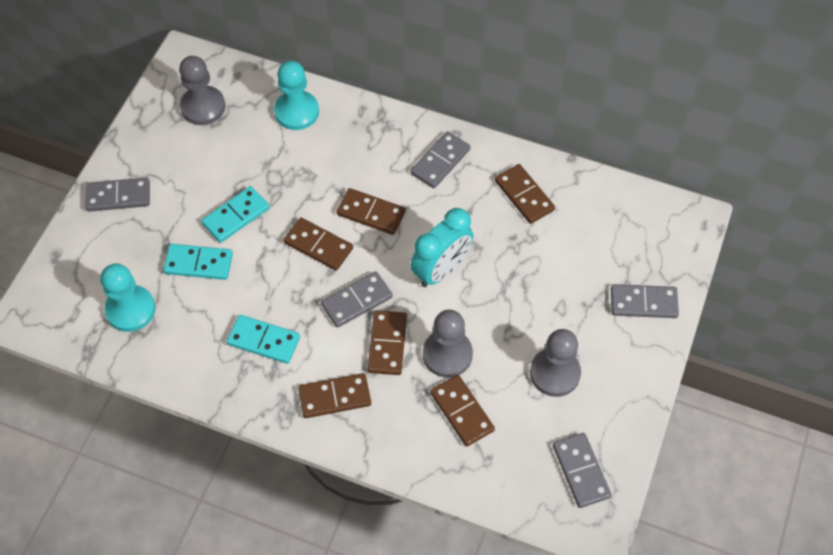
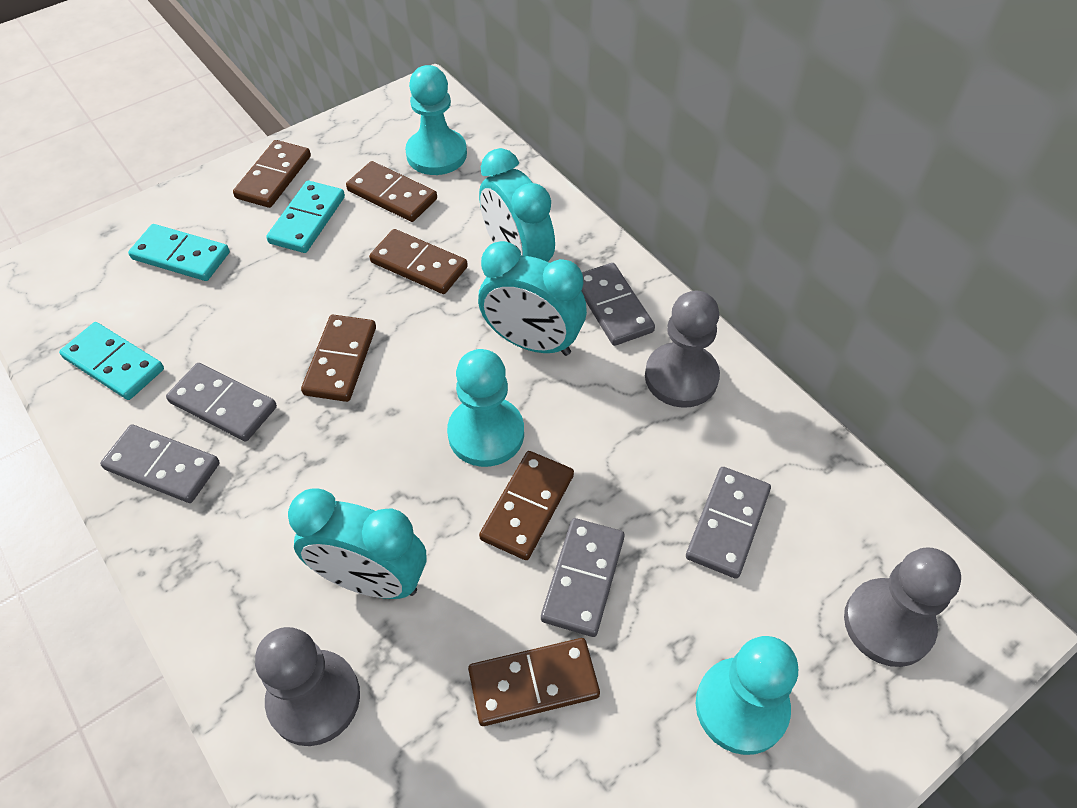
turquoise clock: 1 -> 3
turquoise pawn: 2 -> 3

